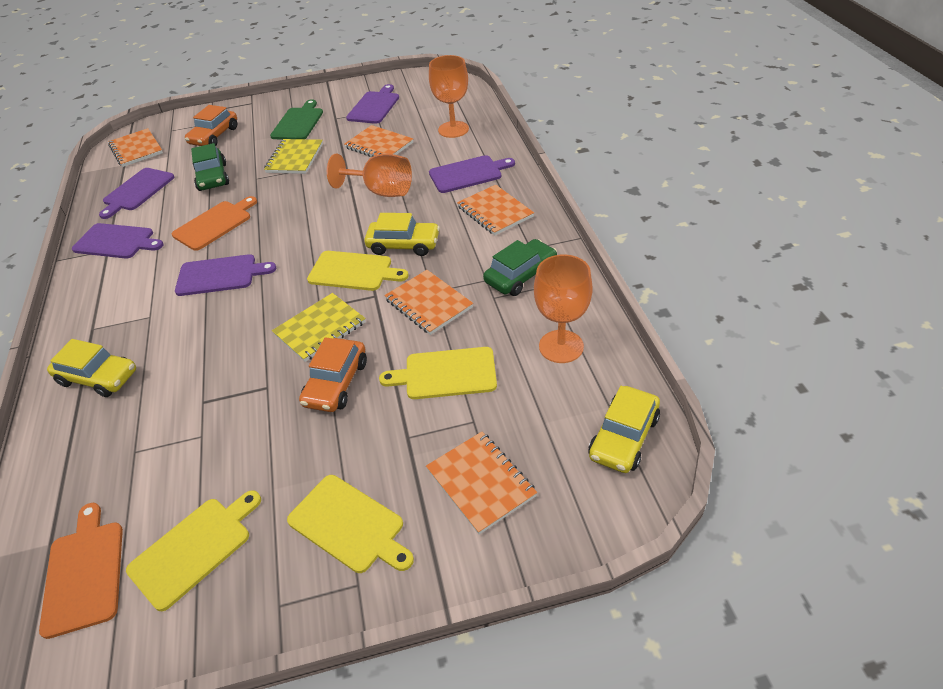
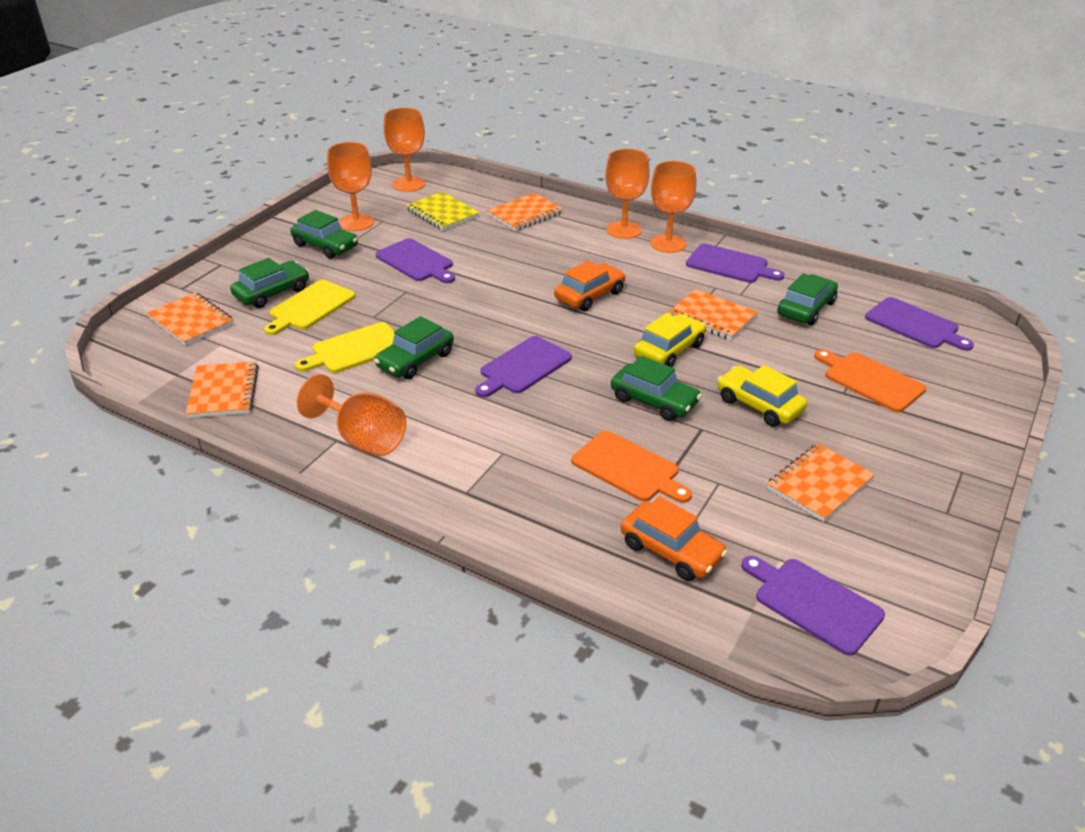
green car: 2 -> 5
green cutting board: 1 -> 0
orange goblet: 3 -> 5
yellow car: 3 -> 2
yellow cutting board: 4 -> 2
yellow notebook: 2 -> 1

